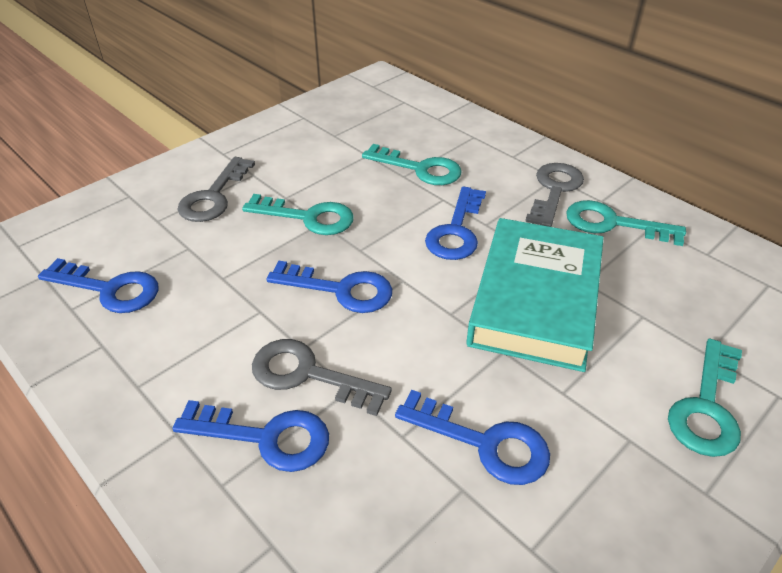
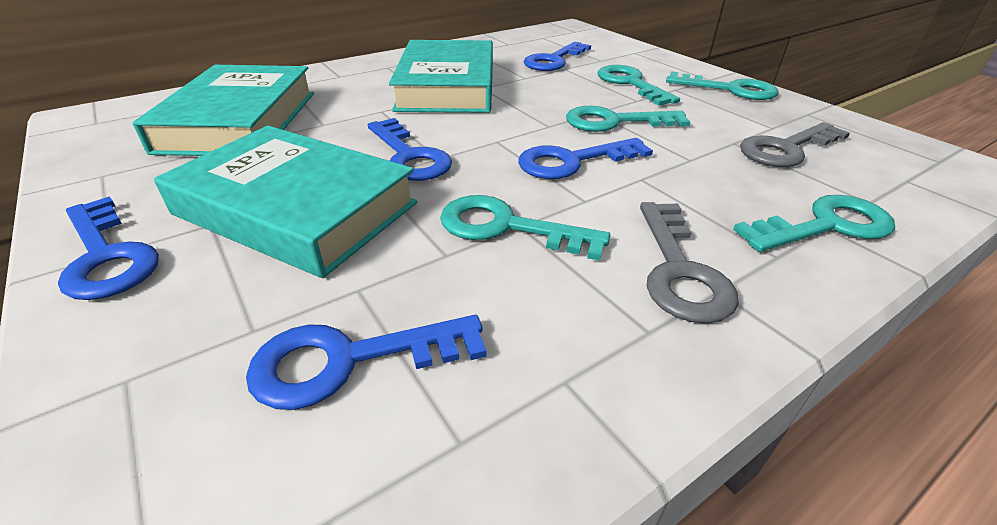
grey key: 3 -> 2
turquoise book: 1 -> 3
turquoise key: 4 -> 5

